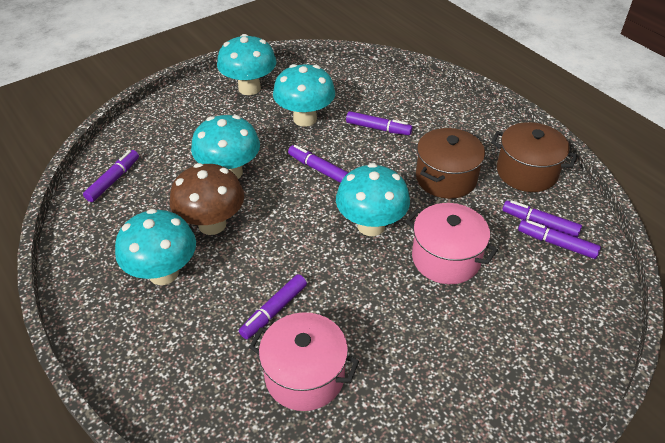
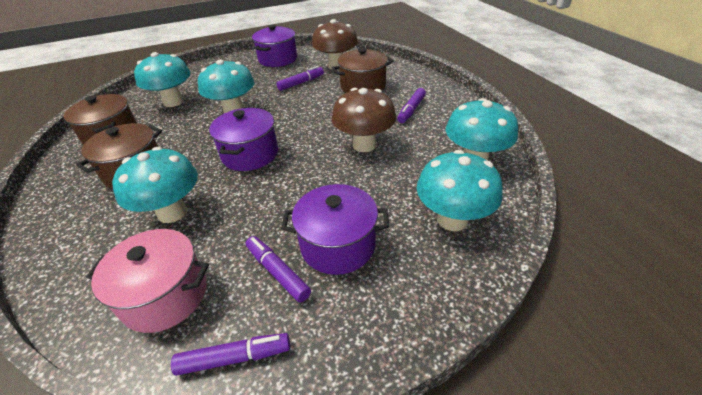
brown mushroom: 1 -> 2
brown pot: 2 -> 3
pink pot: 2 -> 1
purple marker: 6 -> 4
purple pot: 0 -> 3

